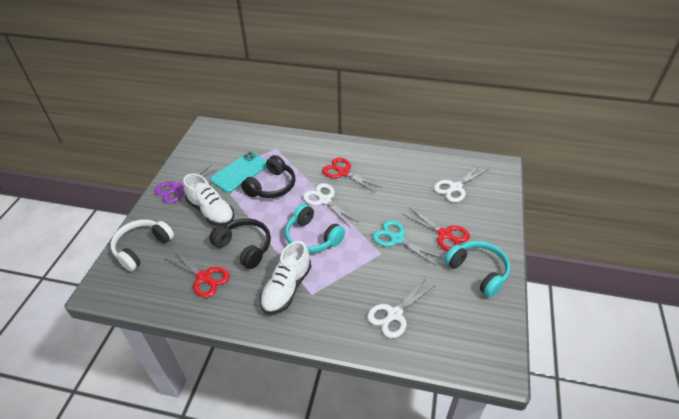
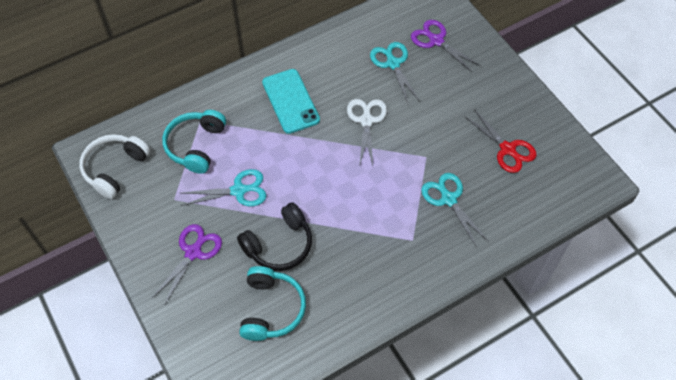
black headphones: 2 -> 1
purple scissors: 1 -> 2
red scissors: 3 -> 1
turquoise scissors: 1 -> 3
white scissors: 3 -> 1
white shoe: 2 -> 0

